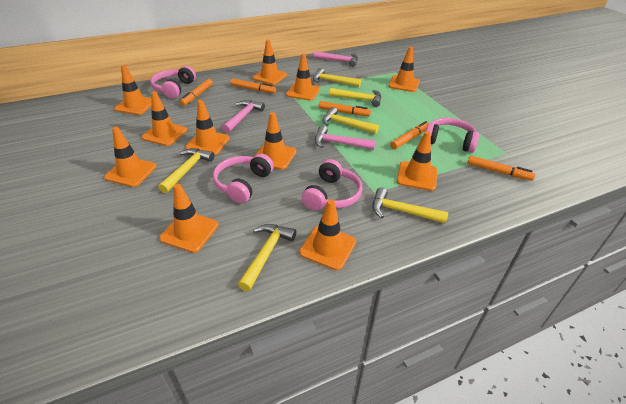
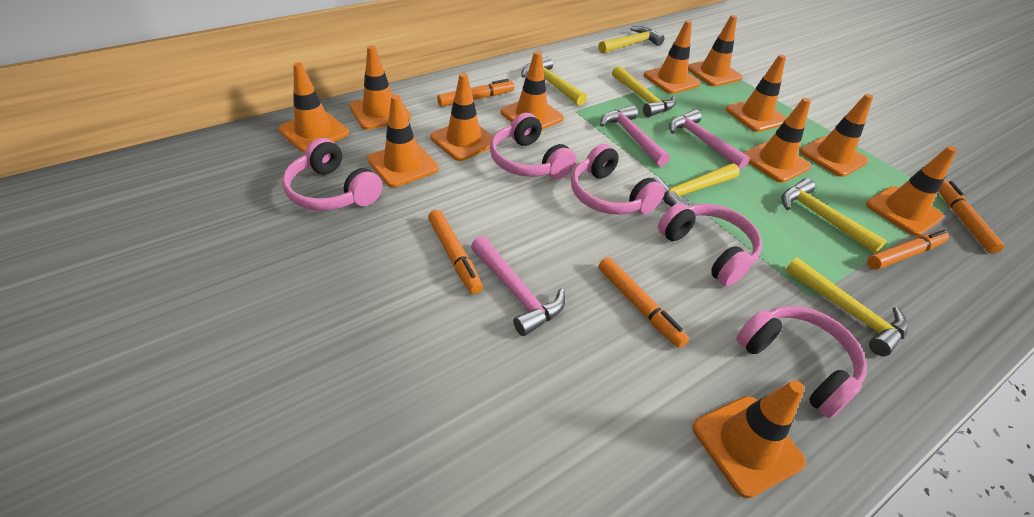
orange traffic cone: 11 -> 12
pink headphones: 4 -> 5

